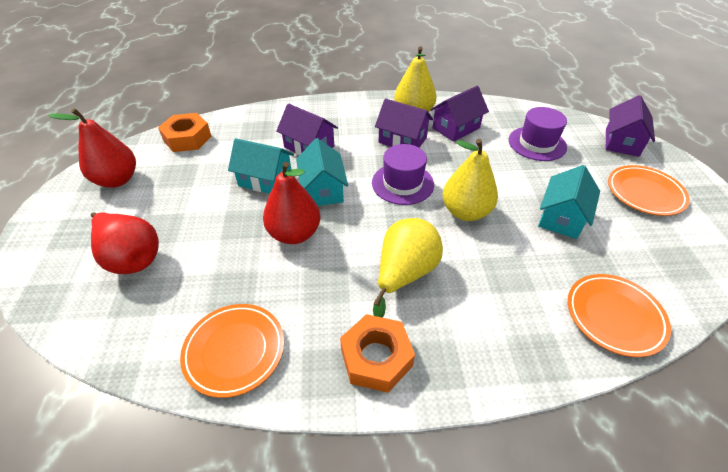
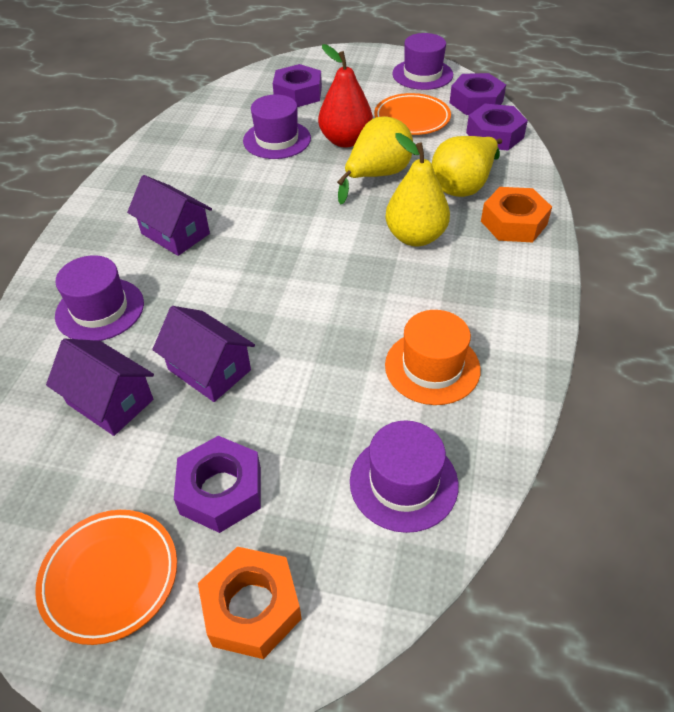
orange hat: 0 -> 1
orange plate: 3 -> 2
purple hat: 2 -> 4
purple house: 4 -> 3
purple nut: 0 -> 4
red pear: 3 -> 1
turquoise house: 3 -> 0

